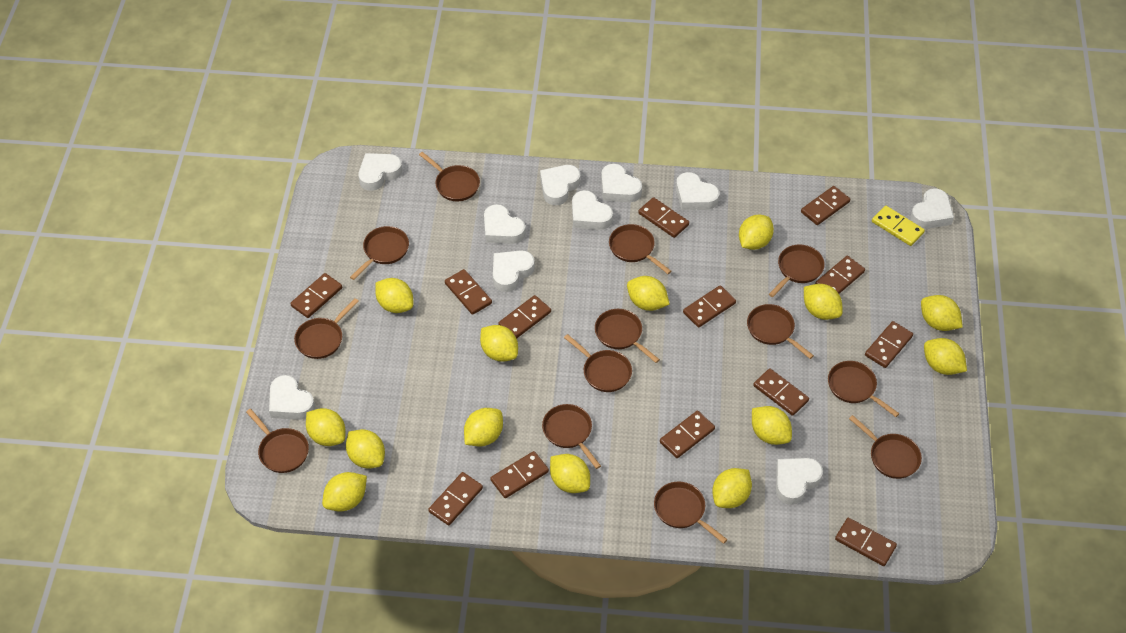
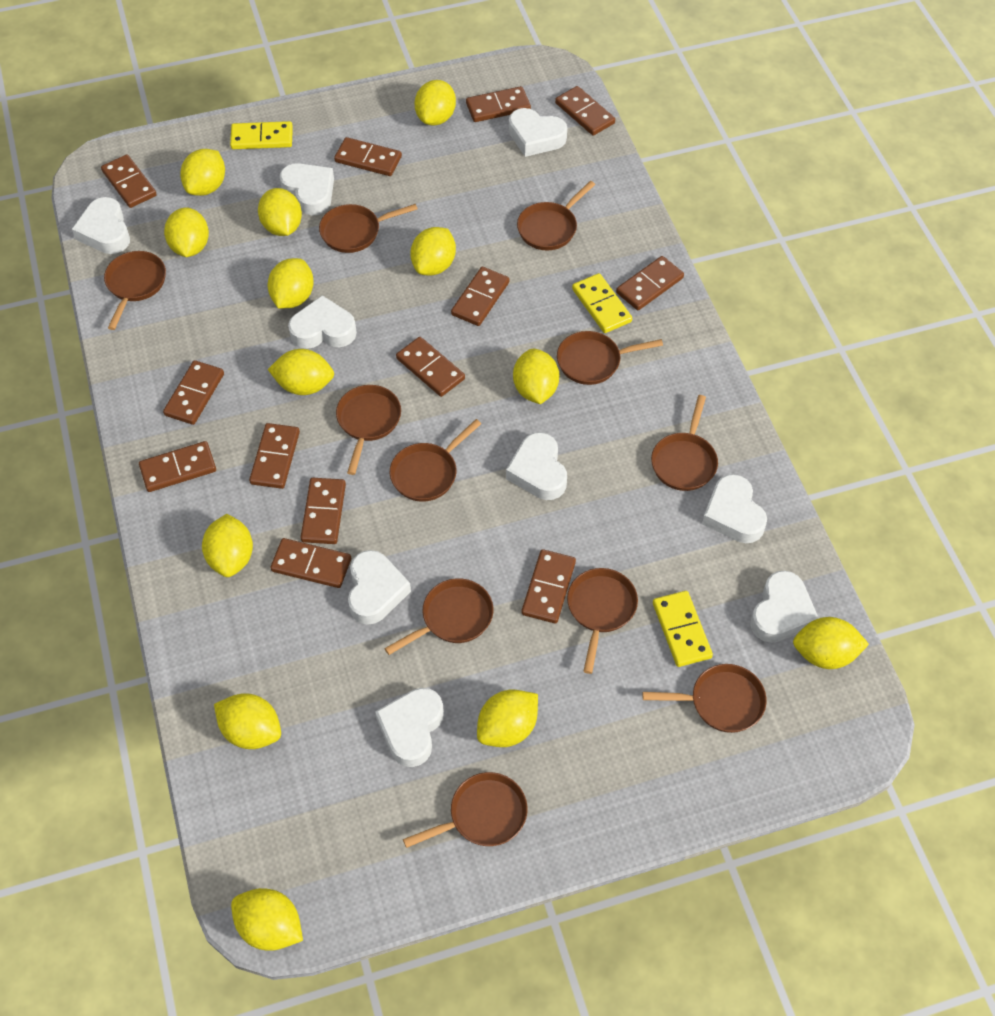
brown pan: 13 -> 11
white heart: 10 -> 9
yellow domino: 1 -> 3
yellow lemon: 14 -> 13

